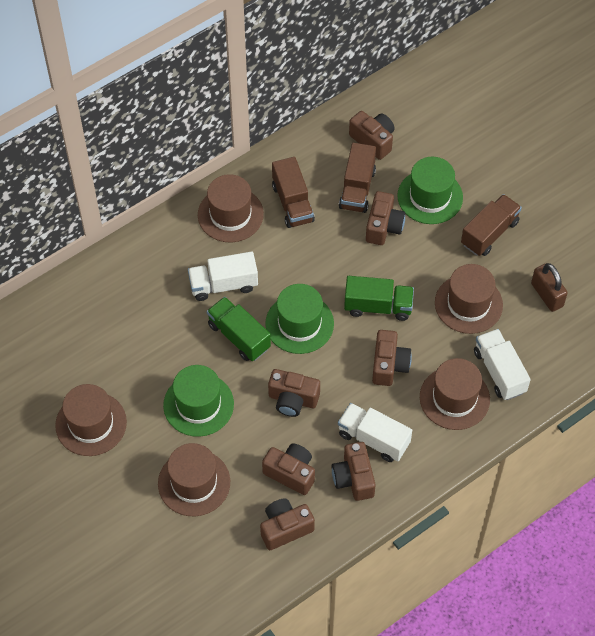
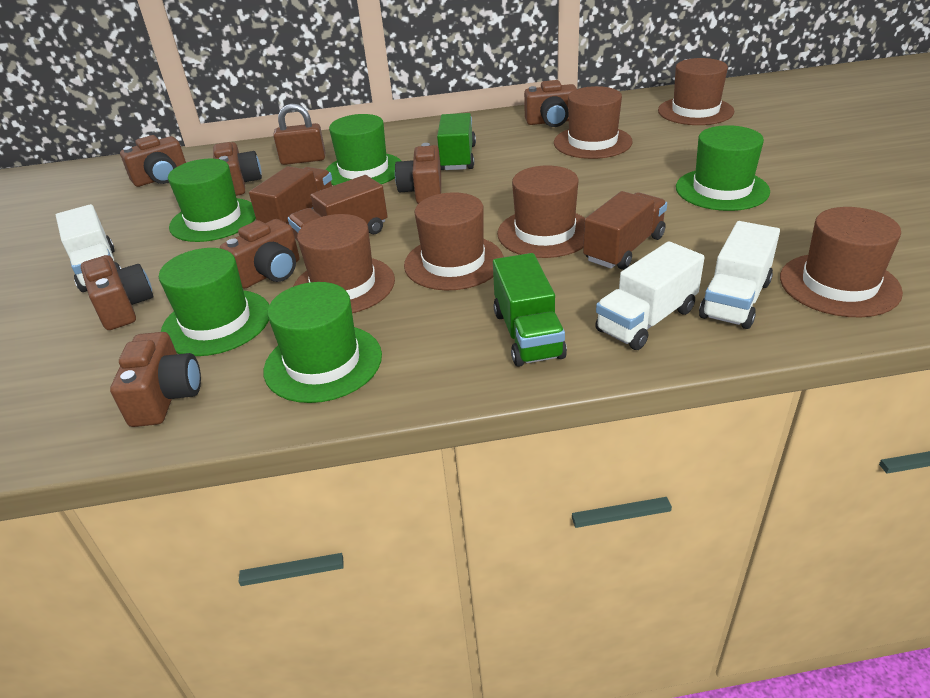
brown hat: 5 -> 6
green hat: 3 -> 5

